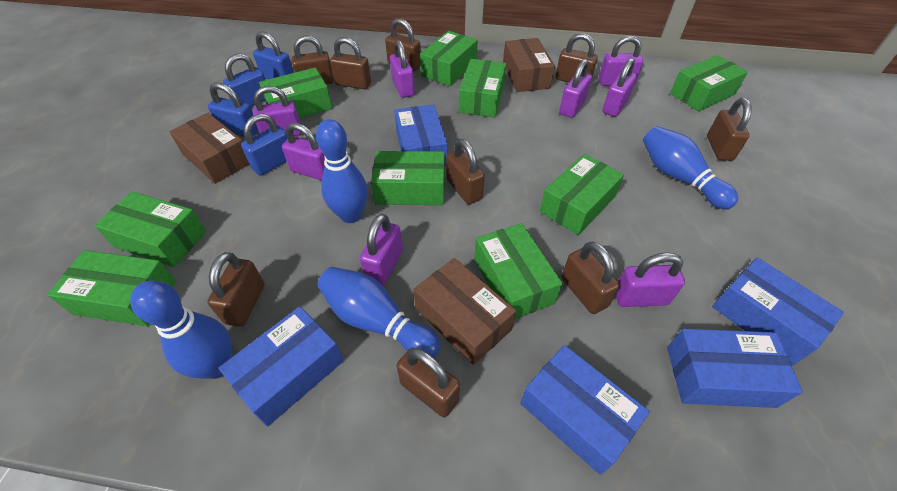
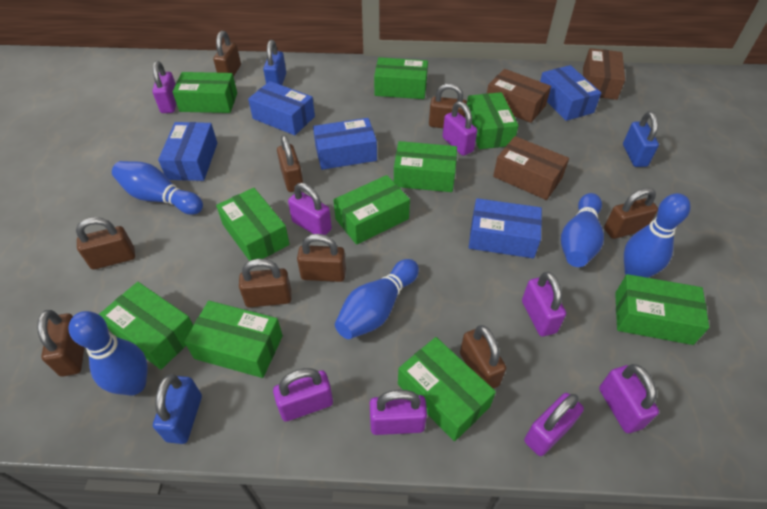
blue bowling pin: 4 -> 5
blue padlock: 4 -> 3
green box: 9 -> 10

